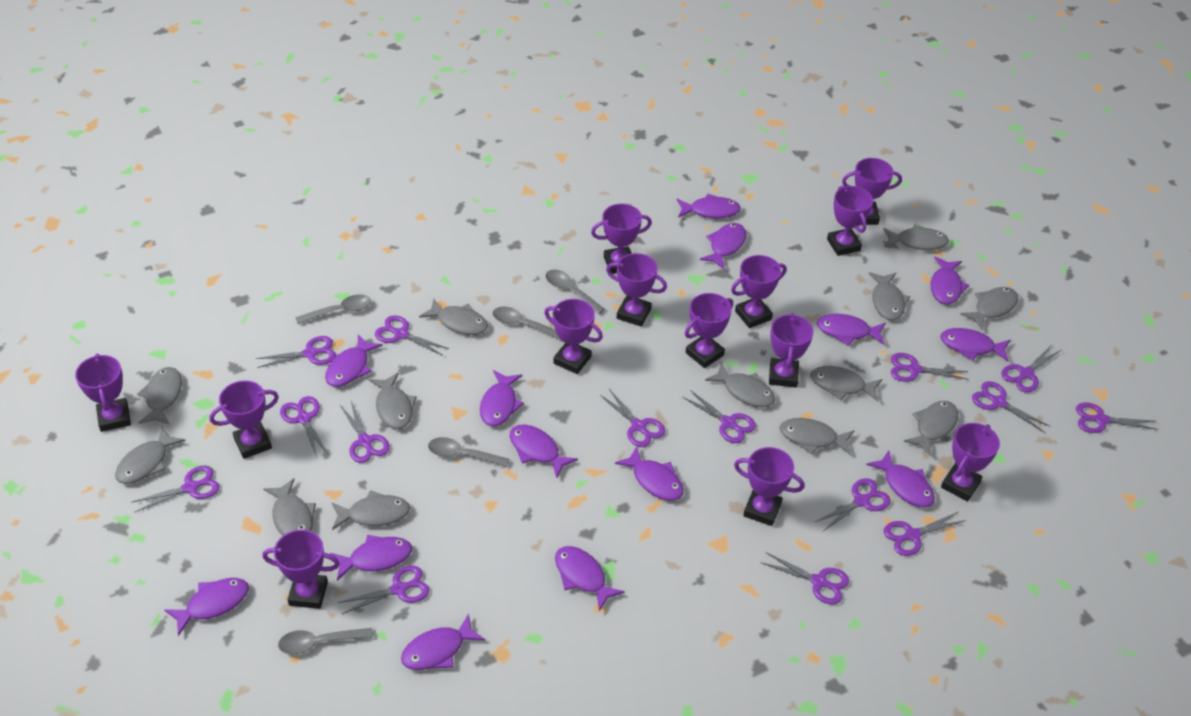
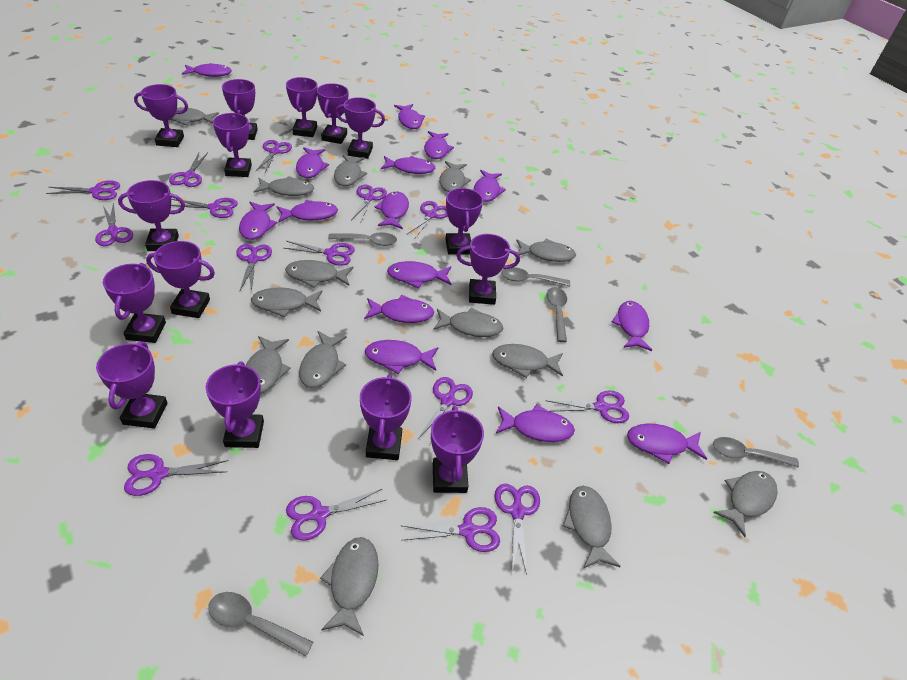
grey fish: 13 -> 14
purple fish: 14 -> 15
purple trophy: 13 -> 15

